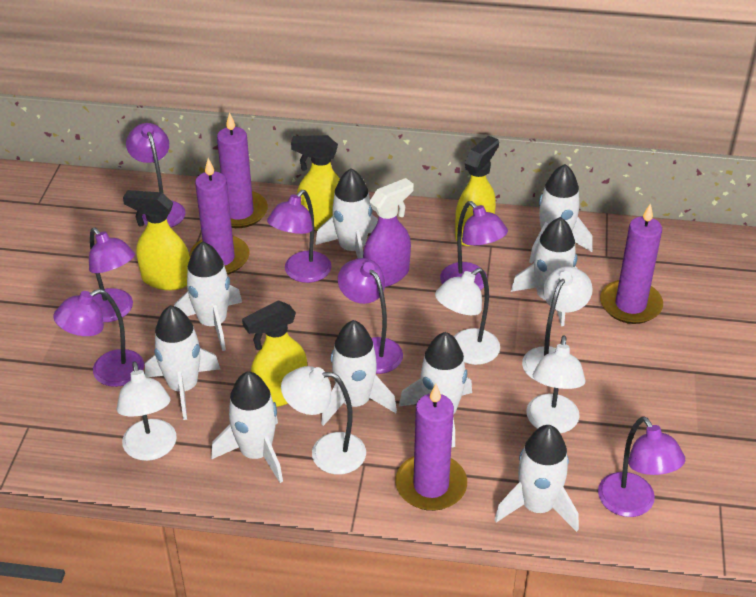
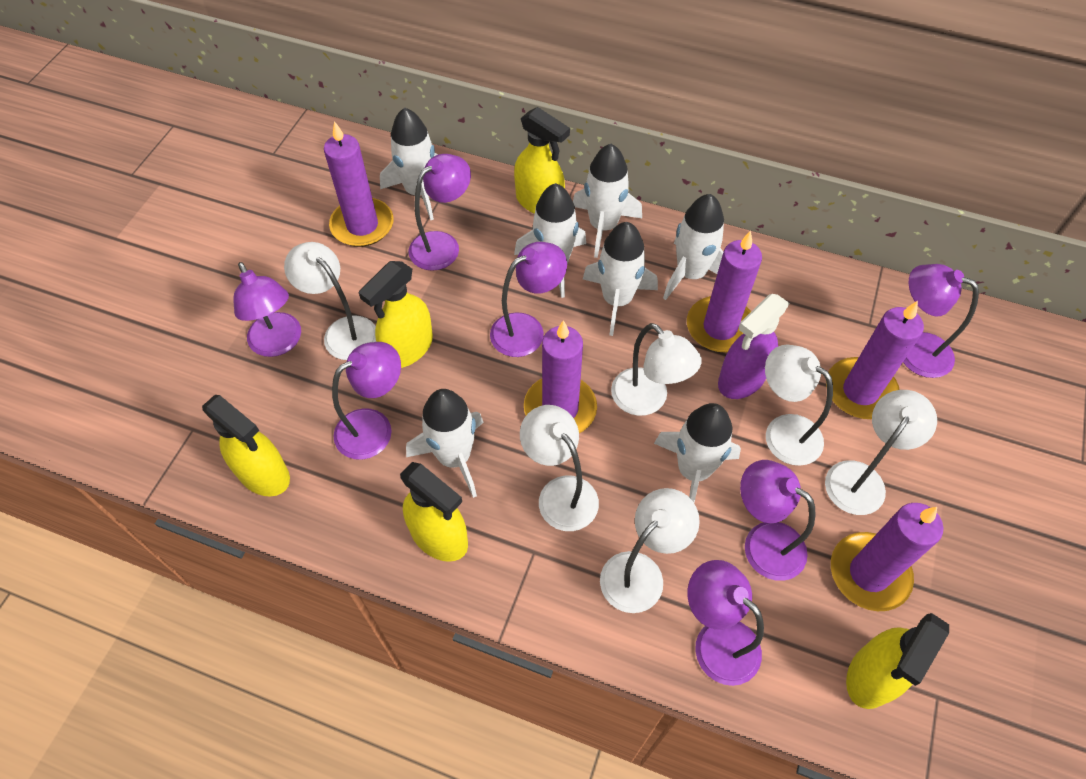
purple candle: 4 -> 5
white lamp: 5 -> 6
white rocket: 9 -> 7
yellow spray bottle: 4 -> 5

